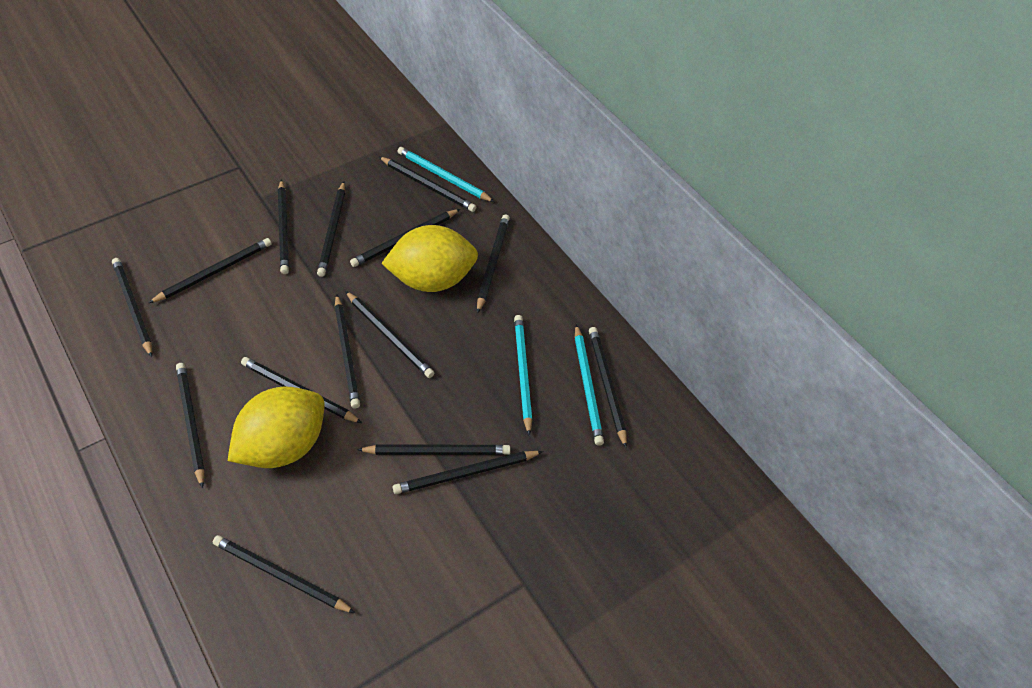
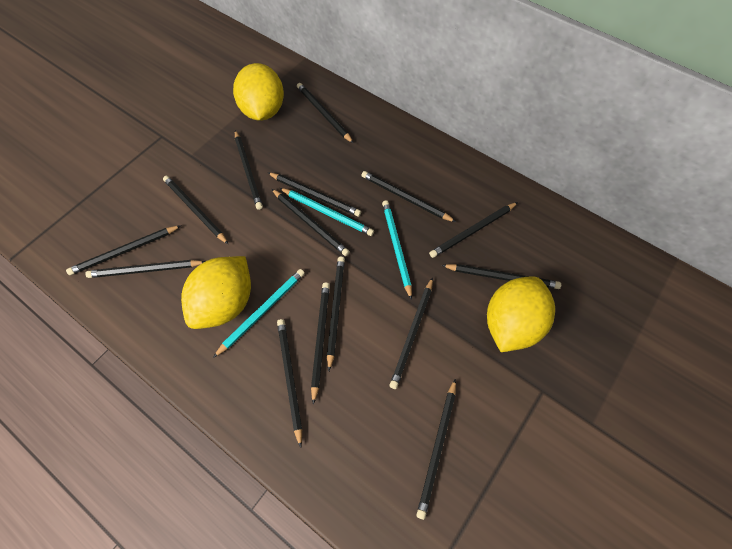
yellow lemon: 2 -> 3

